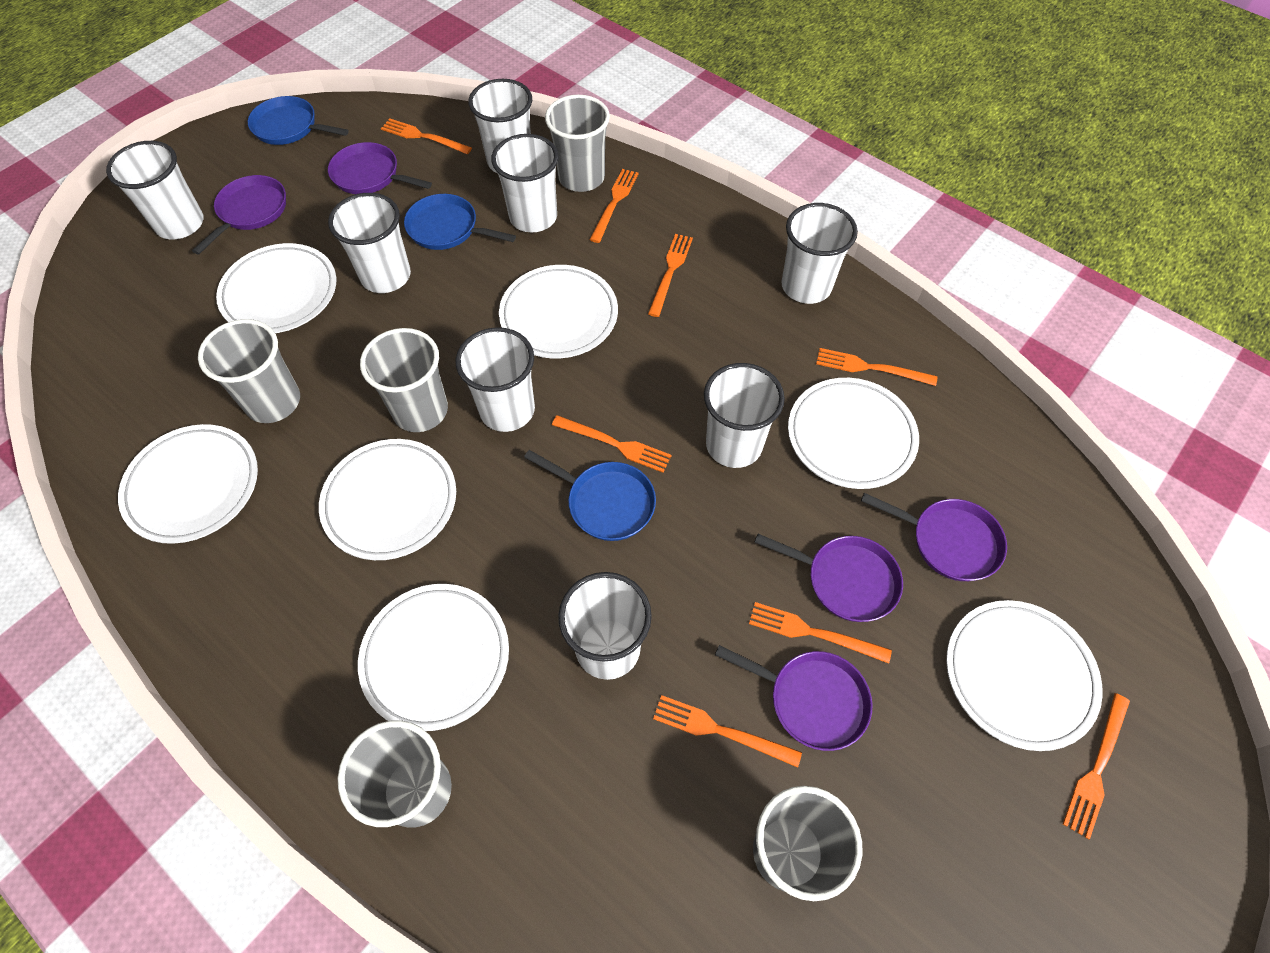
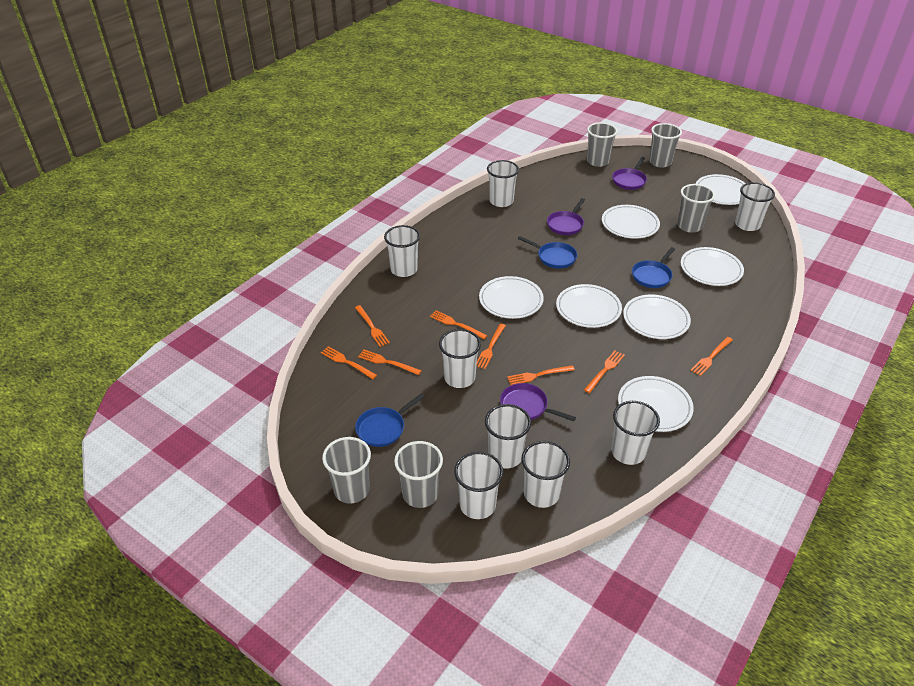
purple pan: 5 -> 3

